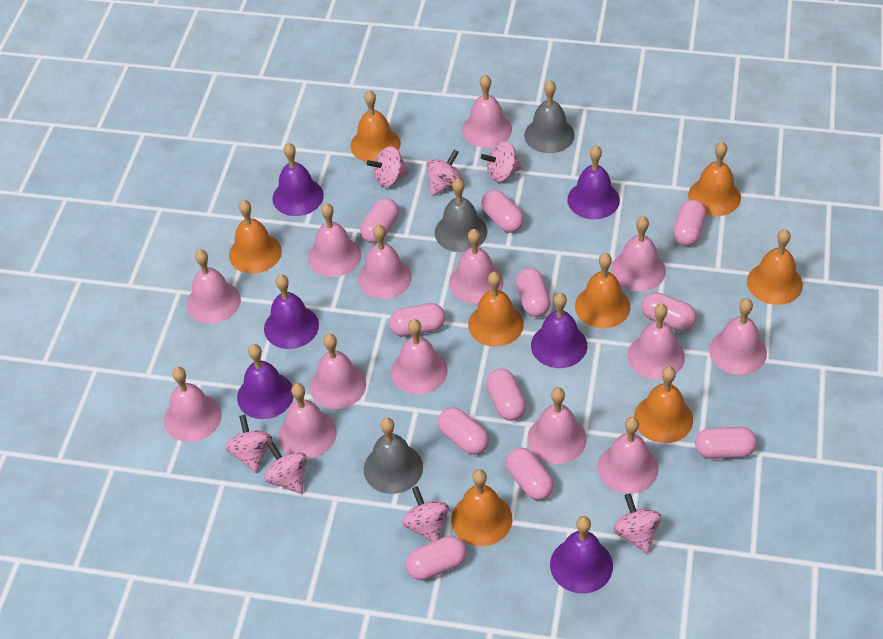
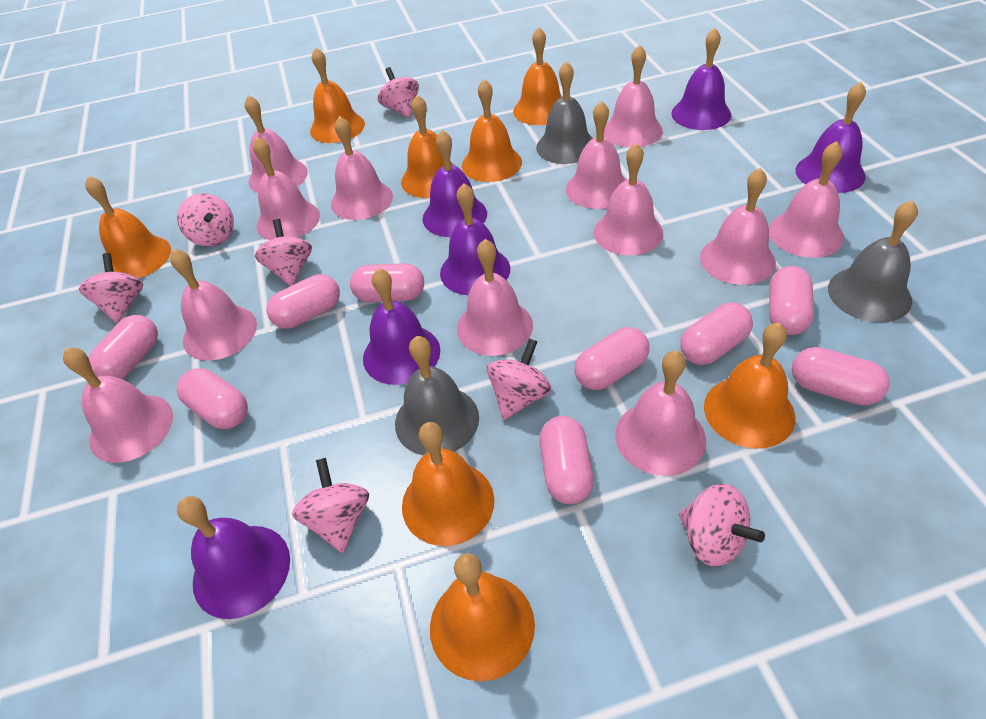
pink bell: 14 -> 12
pink capsule: 11 -> 9

